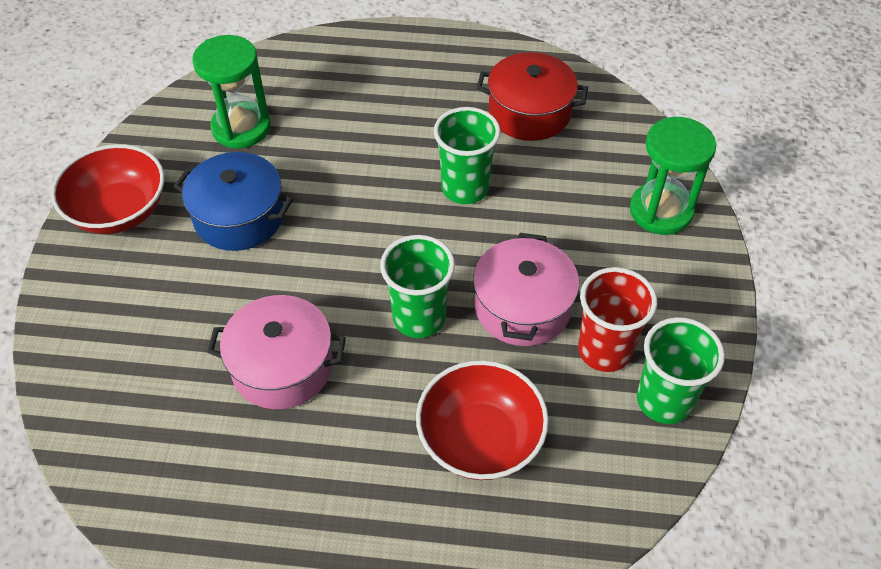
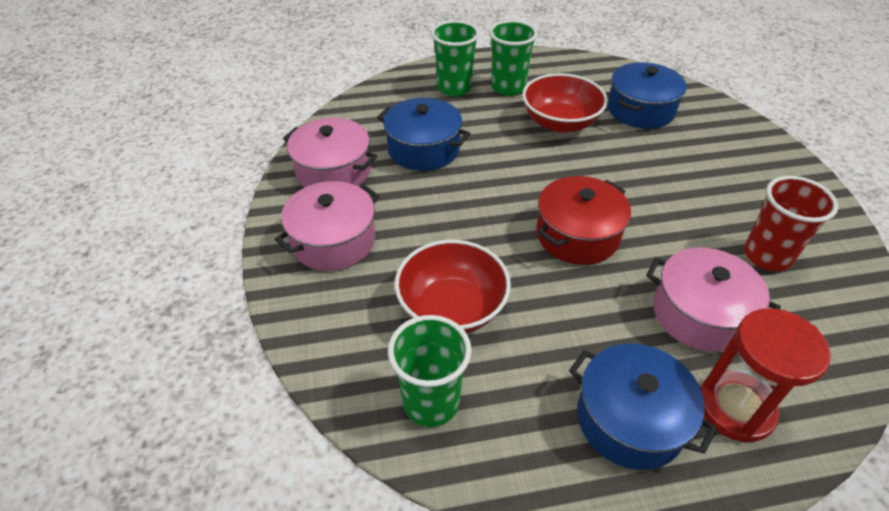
blue pot: 1 -> 3
green hourglass: 2 -> 0
pink pot: 2 -> 3
red hourglass: 0 -> 1

